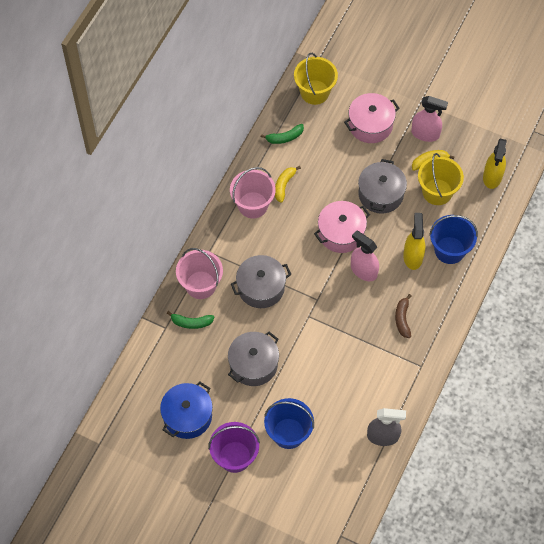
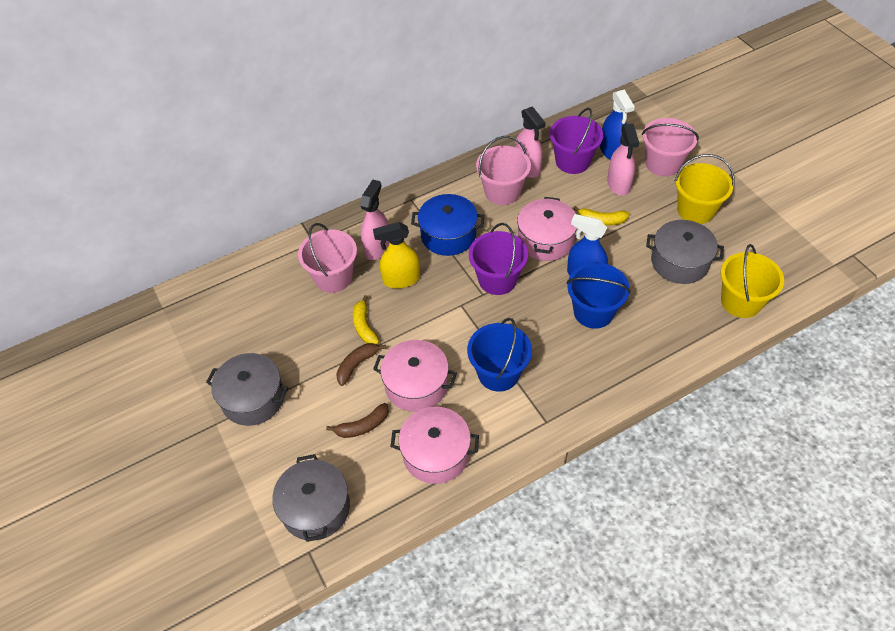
blue spray bottle: 0 -> 2
brown banana: 1 -> 2
green banana: 2 -> 0
grey spray bottle: 1 -> 0
pink bucket: 2 -> 3
pink pot: 2 -> 3
pink spray bottle: 2 -> 3
purple bucket: 1 -> 2
yellow spray bottle: 2 -> 1

